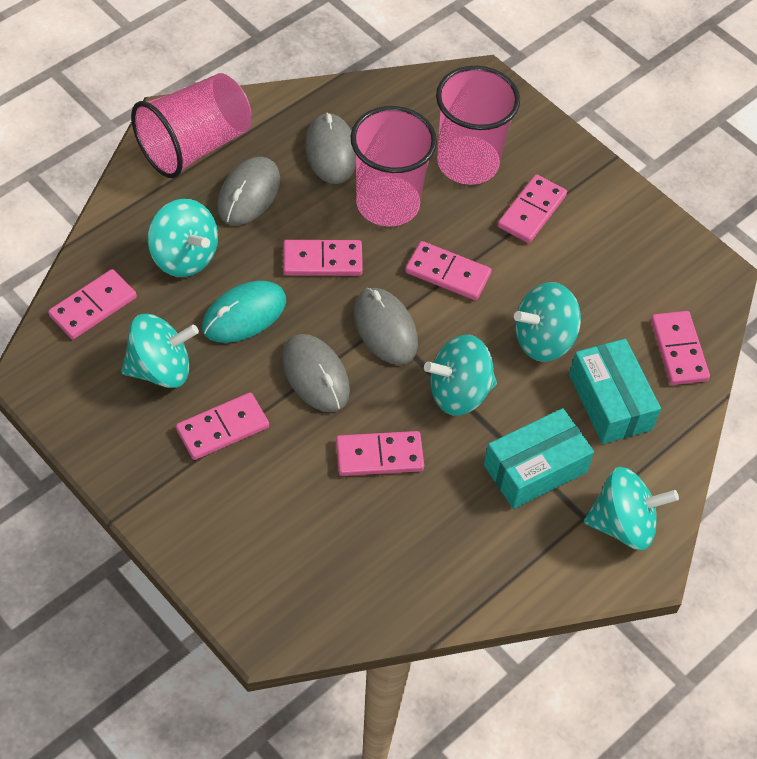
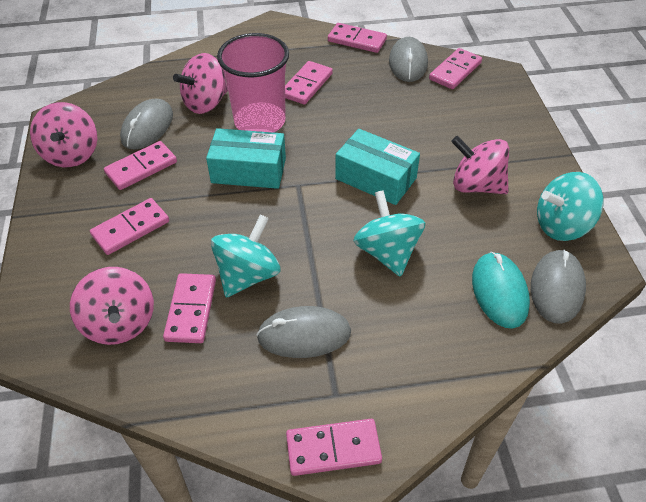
pink cup: 3 -> 1
pink spinning top: 0 -> 4
turquoise spinning top: 5 -> 3

